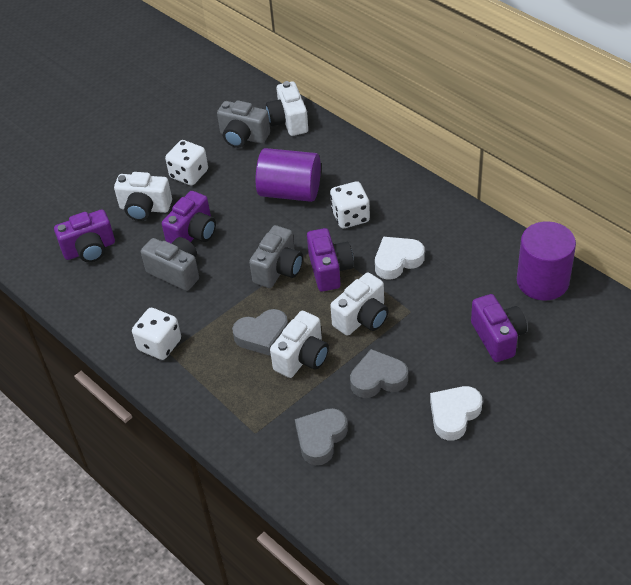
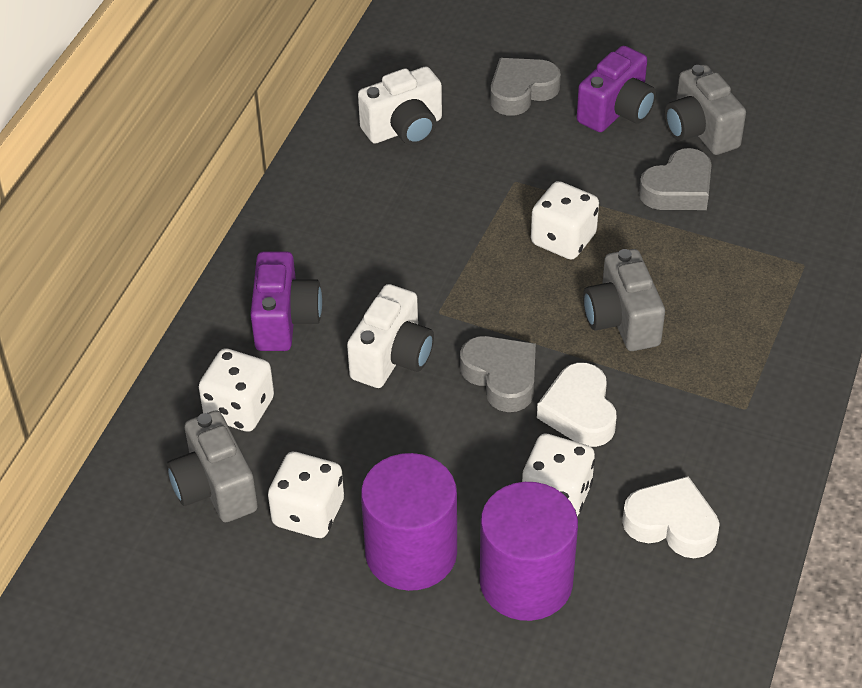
purple camera: 4 -> 2
white camera: 4 -> 2
white dice: 3 -> 4

